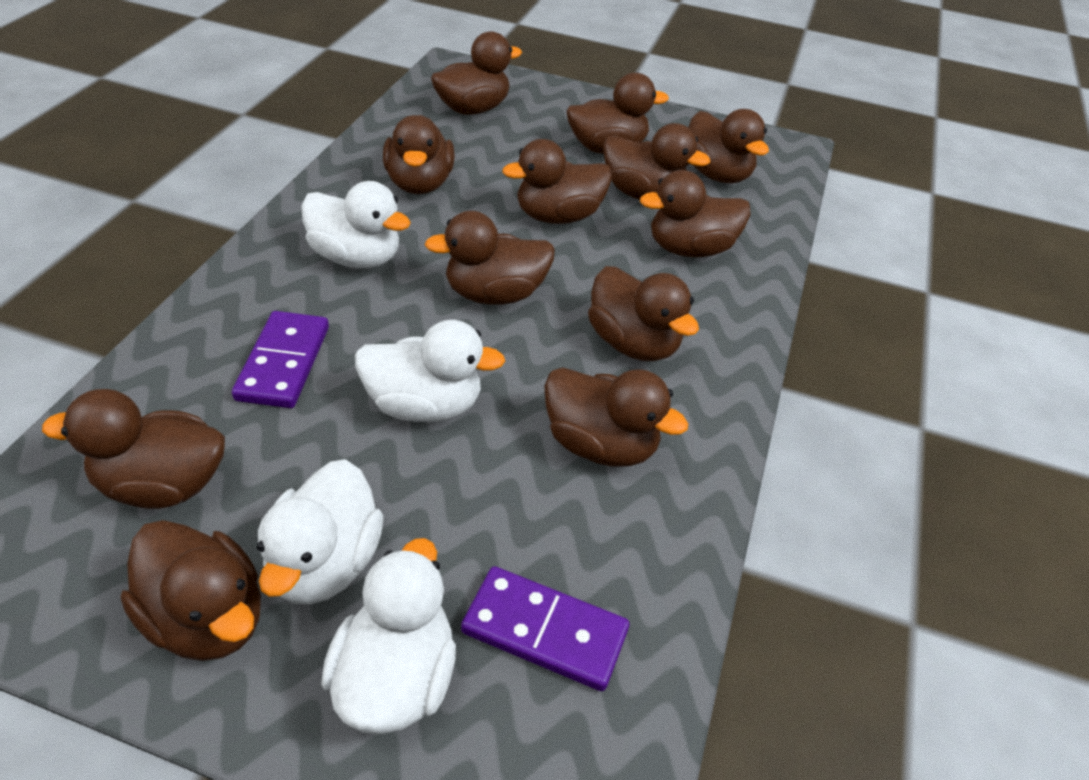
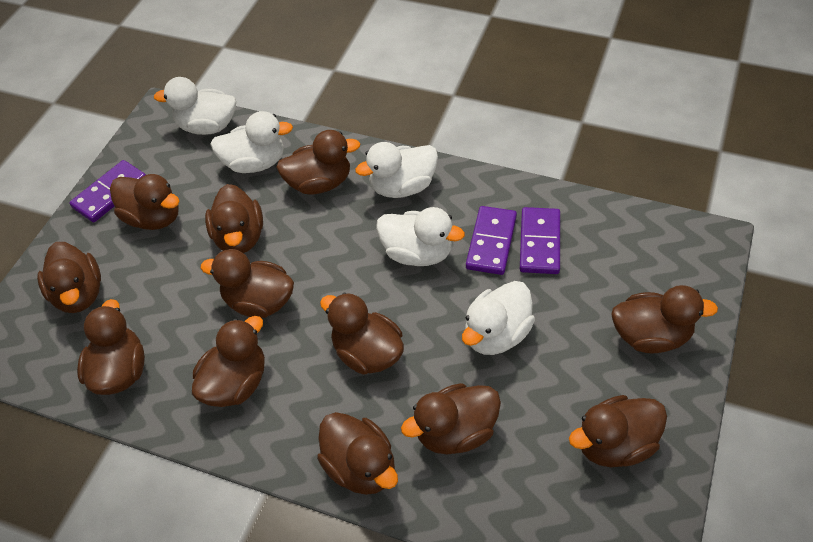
purple domino: 2 -> 3
white duck: 4 -> 5

